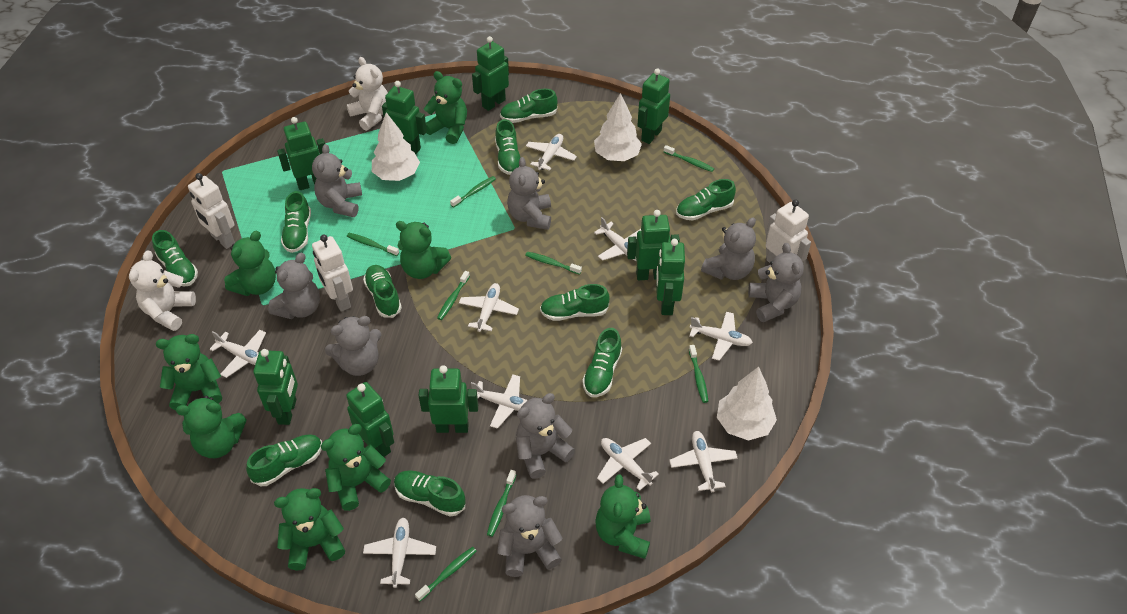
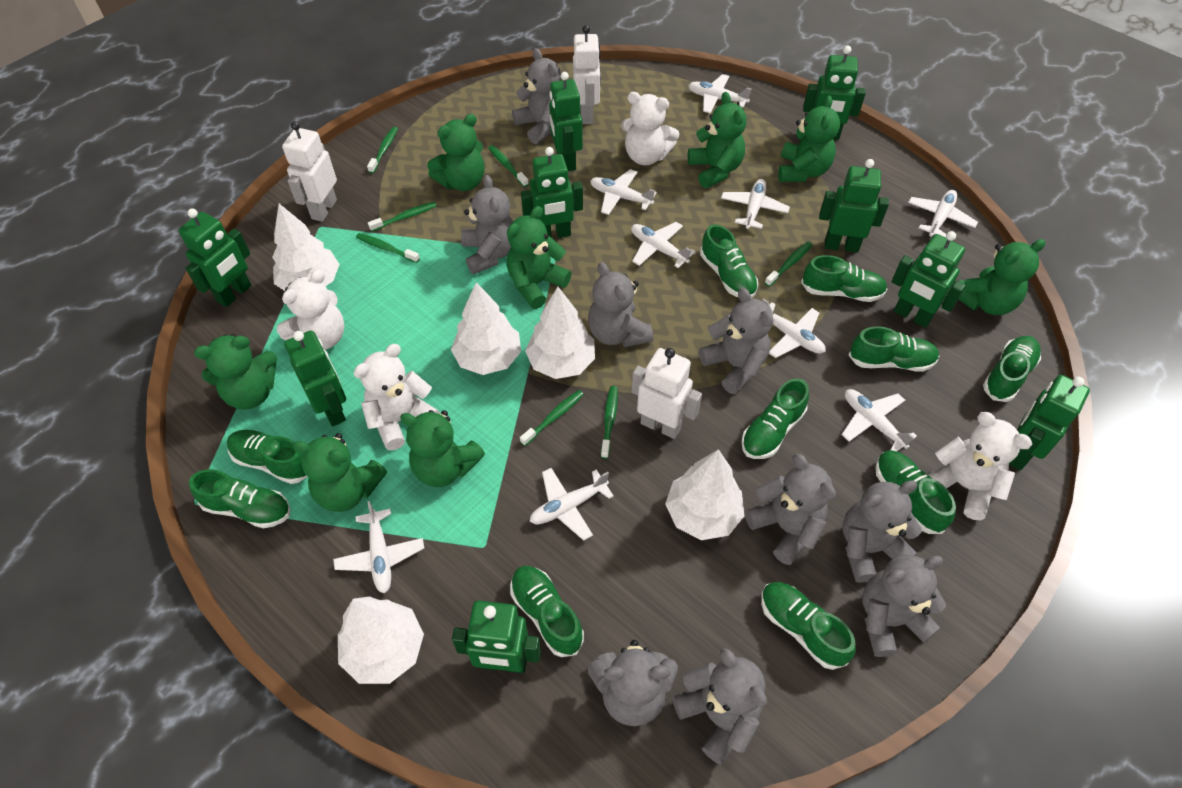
green toothbrush: 8 -> 7
grey teddy bear: 8 -> 9
white teddy bear: 2 -> 4
white tree: 3 -> 5

